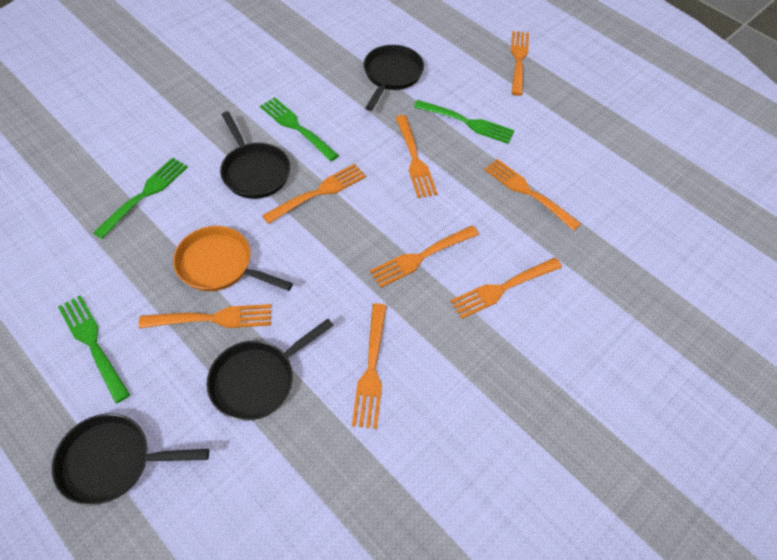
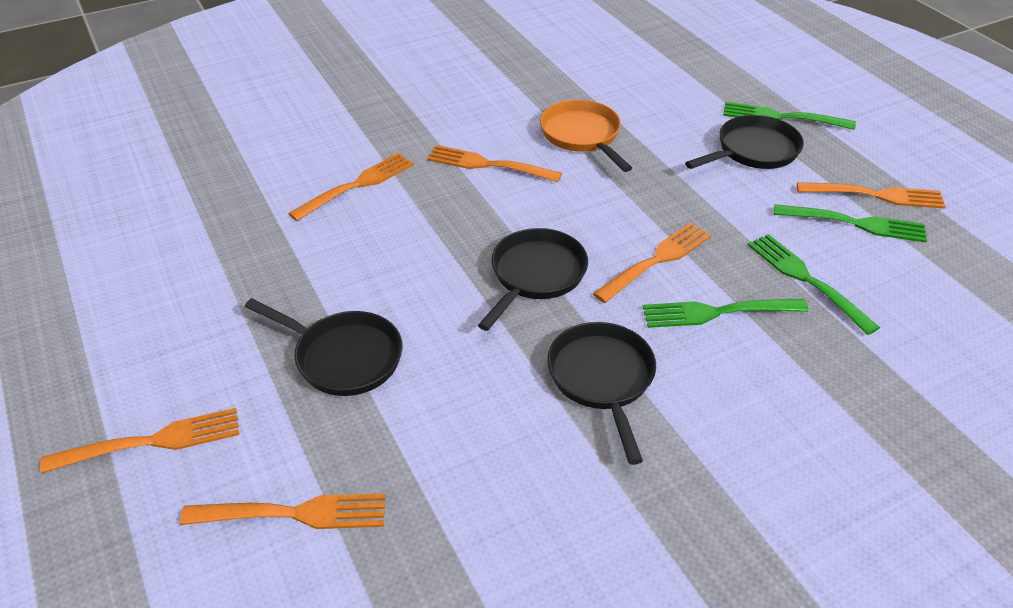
orange fork: 8 -> 6

